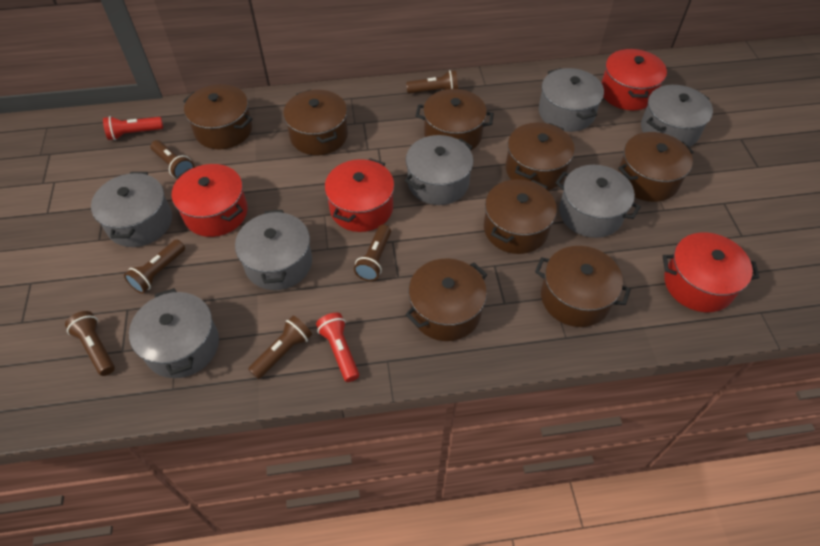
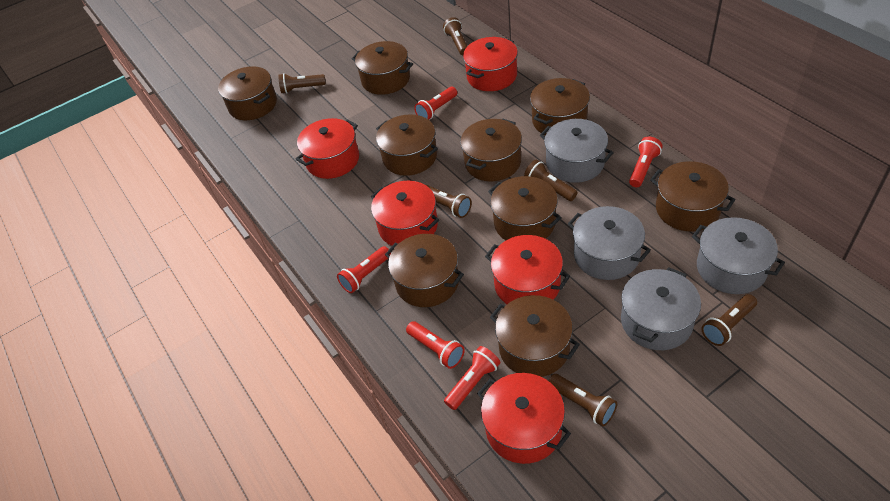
brown pot: 8 -> 9
grey pot: 7 -> 4
red flashlight: 2 -> 5
red pot: 4 -> 5

